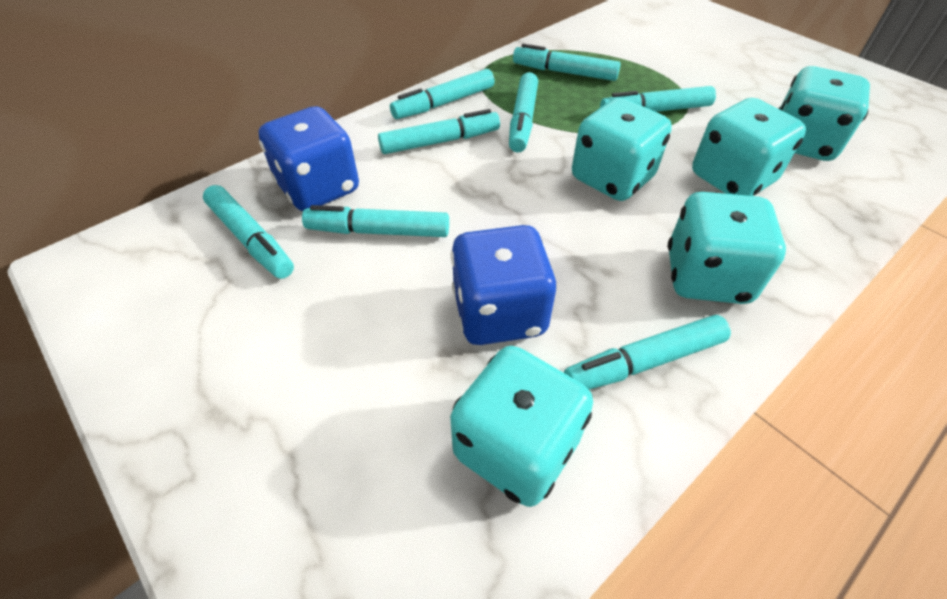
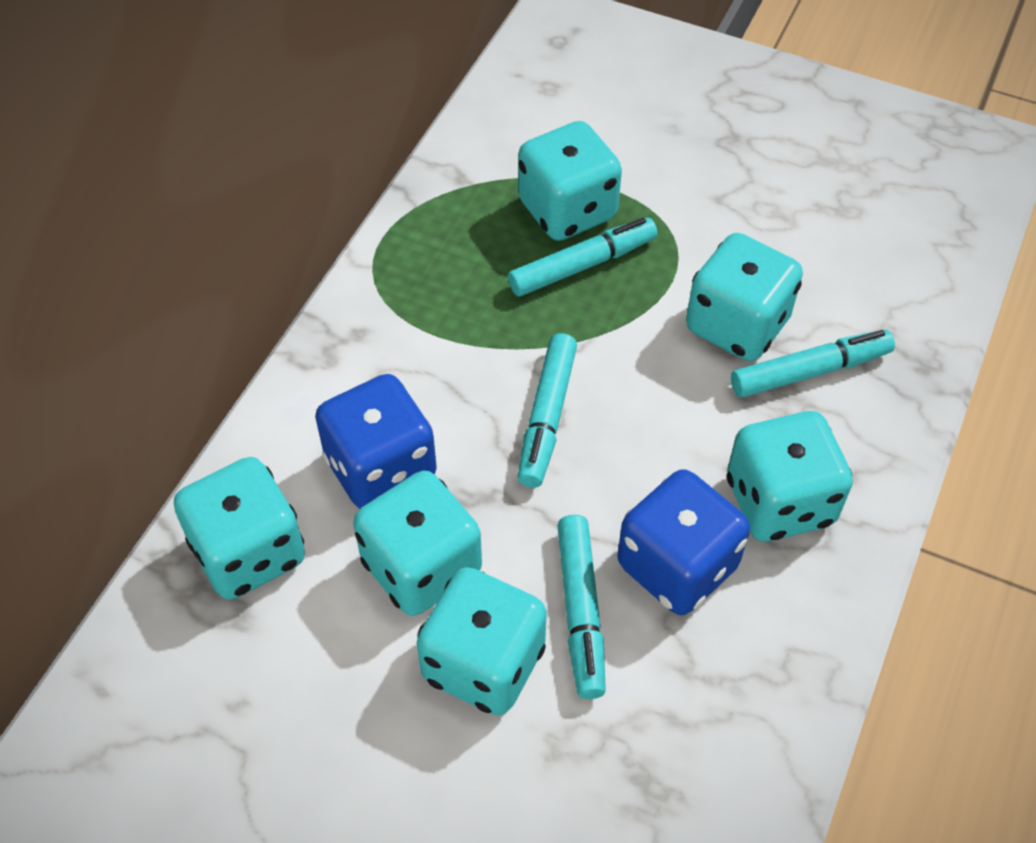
turquoise dice: 5 -> 6
turquoise marker: 8 -> 4

